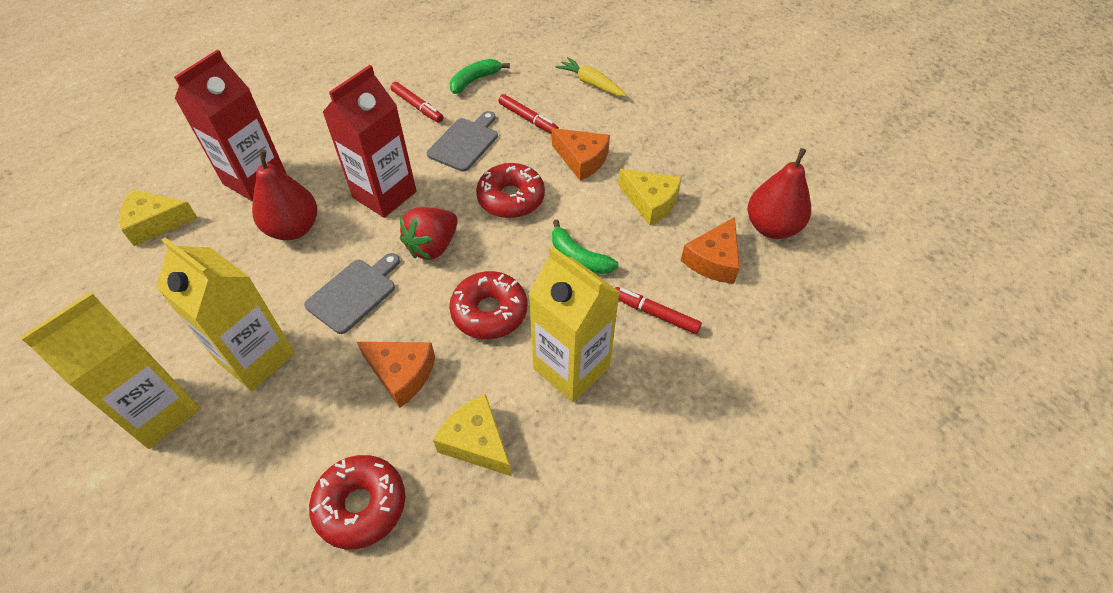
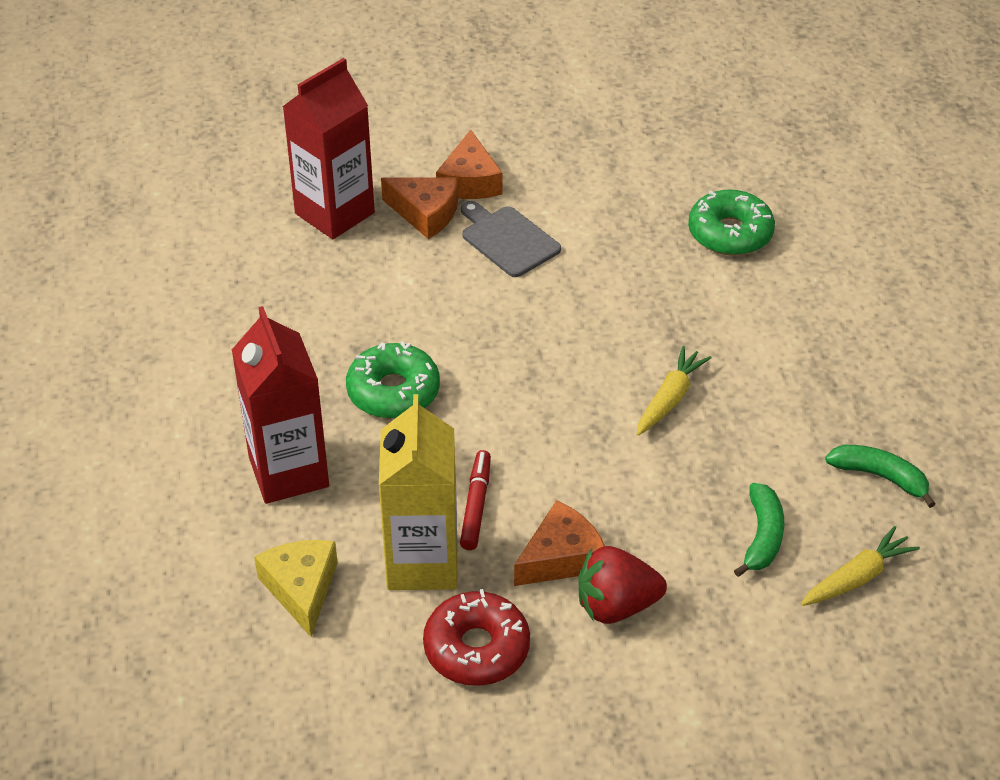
green donut: 0 -> 2
grey cutting board: 2 -> 1
red donut: 3 -> 1
red marker: 3 -> 1
red pear: 2 -> 0
yellow carrot: 1 -> 2
yellow carton: 3 -> 1
yellow cheese: 3 -> 1

